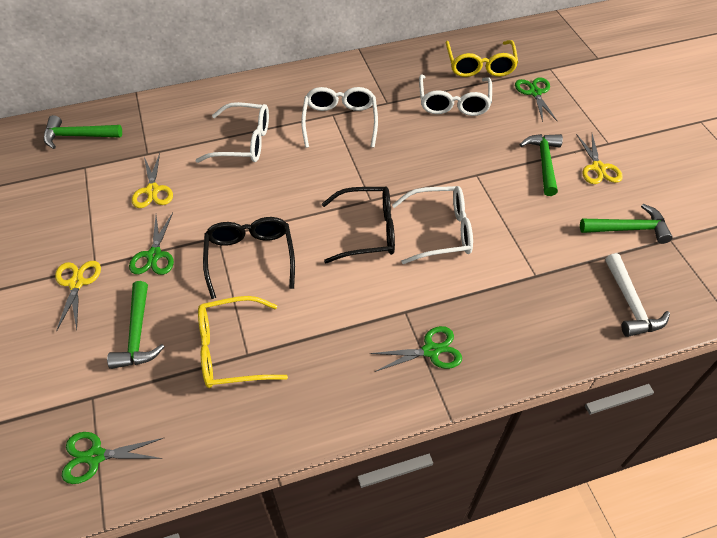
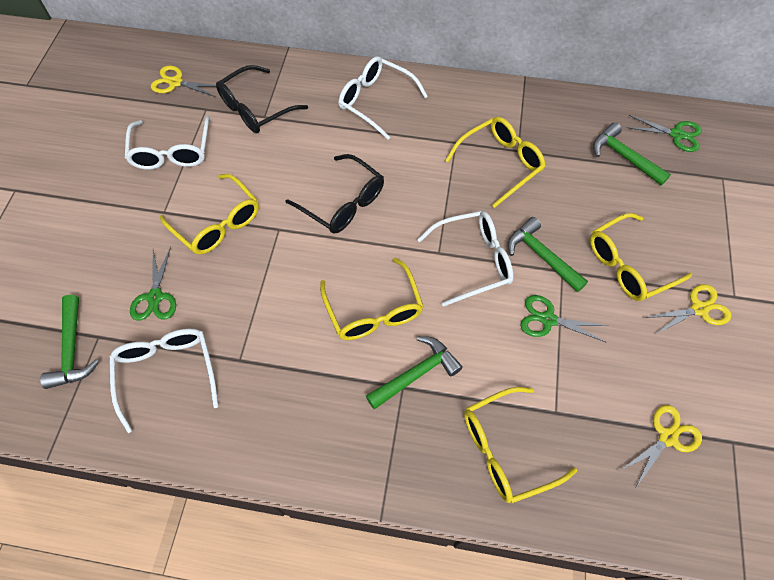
green scissors: 4 -> 3
white hammer: 1 -> 0
yellow glasses: 2 -> 5

